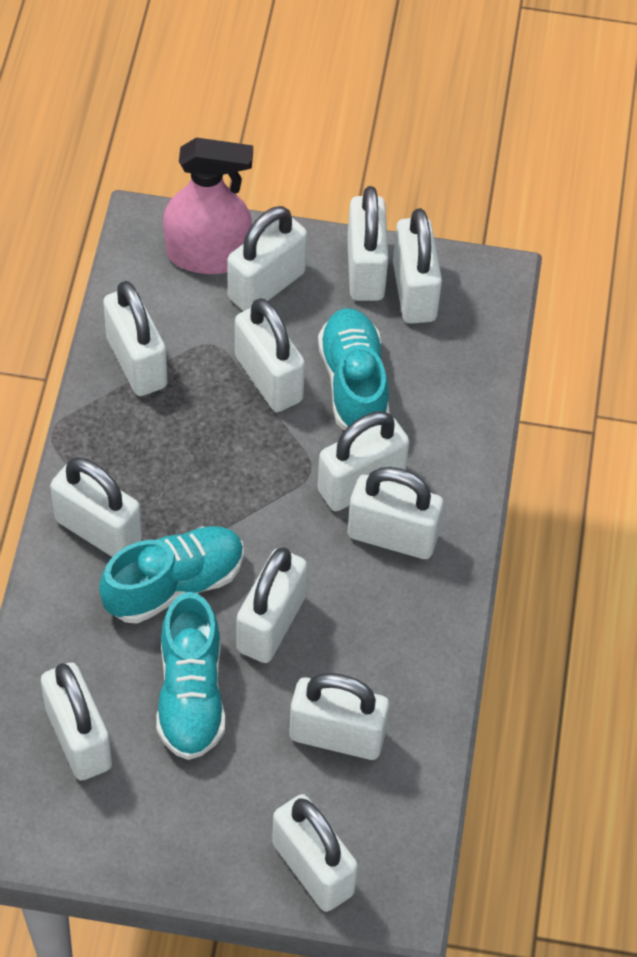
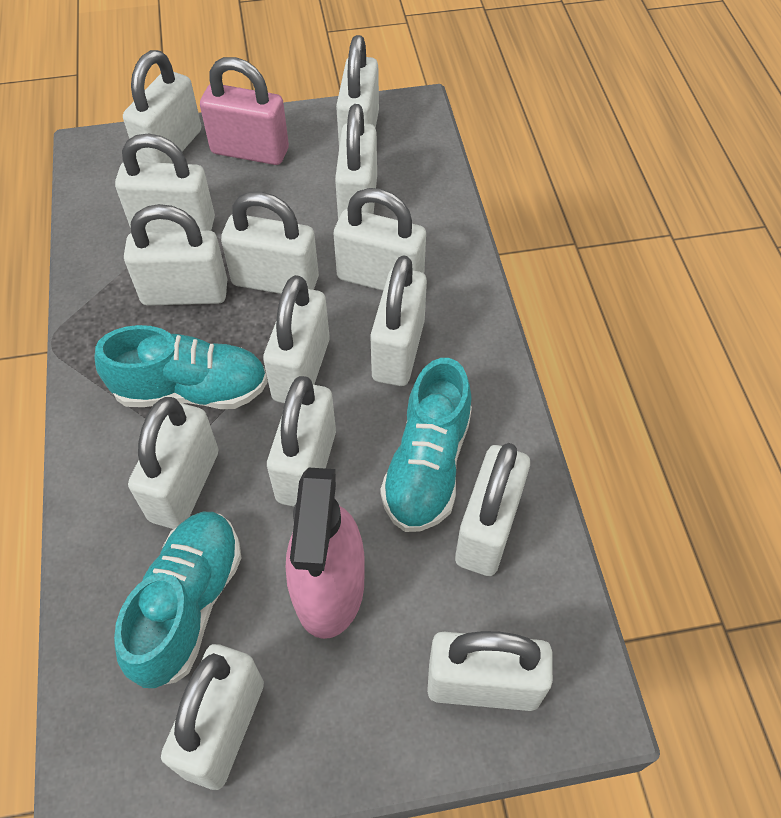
pink padlock: 0 -> 1
white padlock: 12 -> 14

